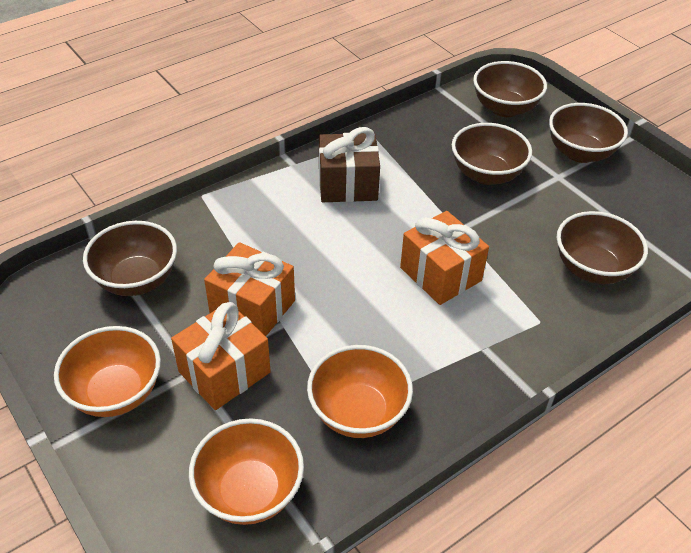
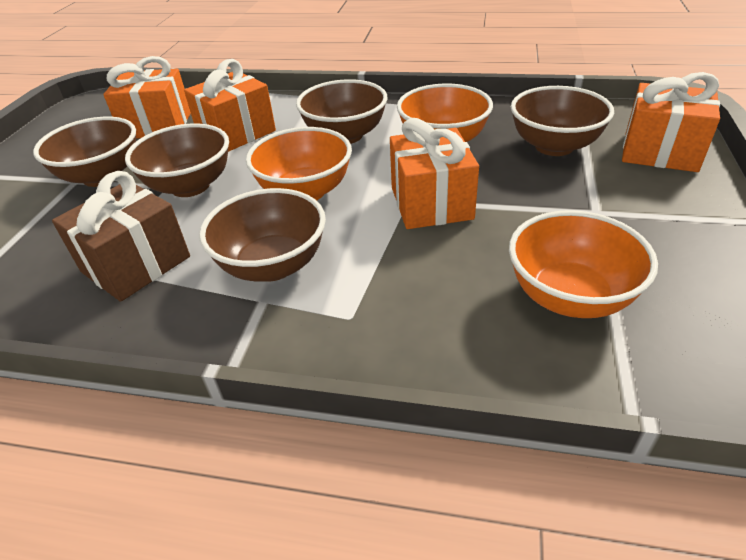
orange gift: 3 -> 4

